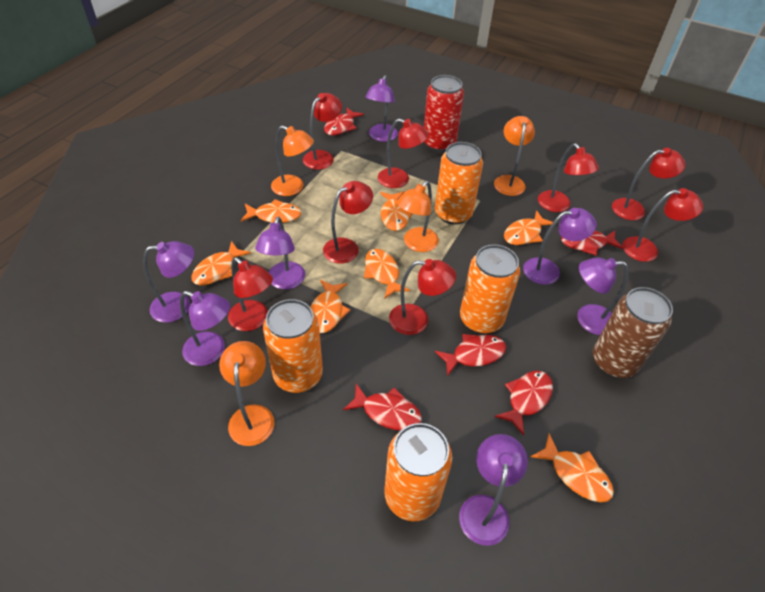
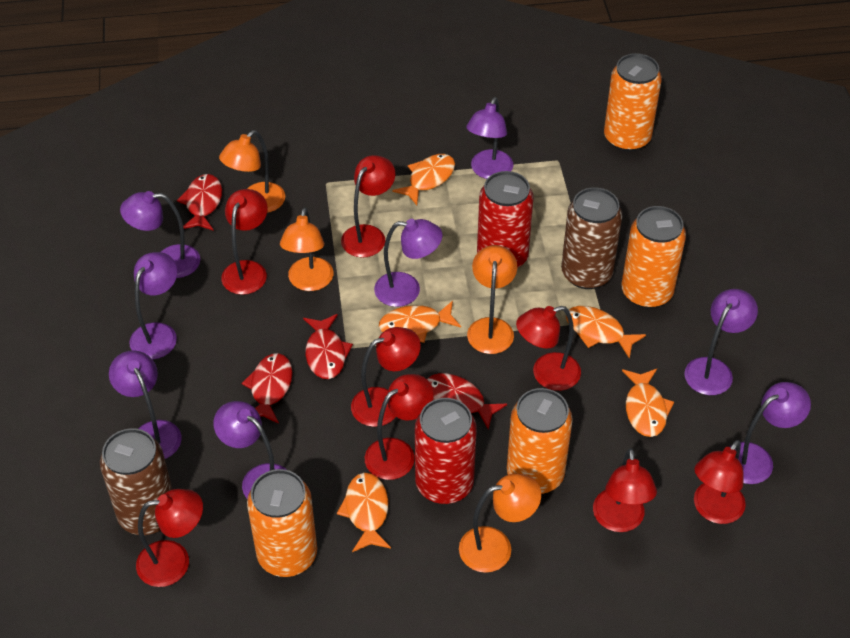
brown can: 1 -> 2
orange fish: 7 -> 5
purple lamp: 7 -> 8
red can: 1 -> 2
red fish: 5 -> 4

